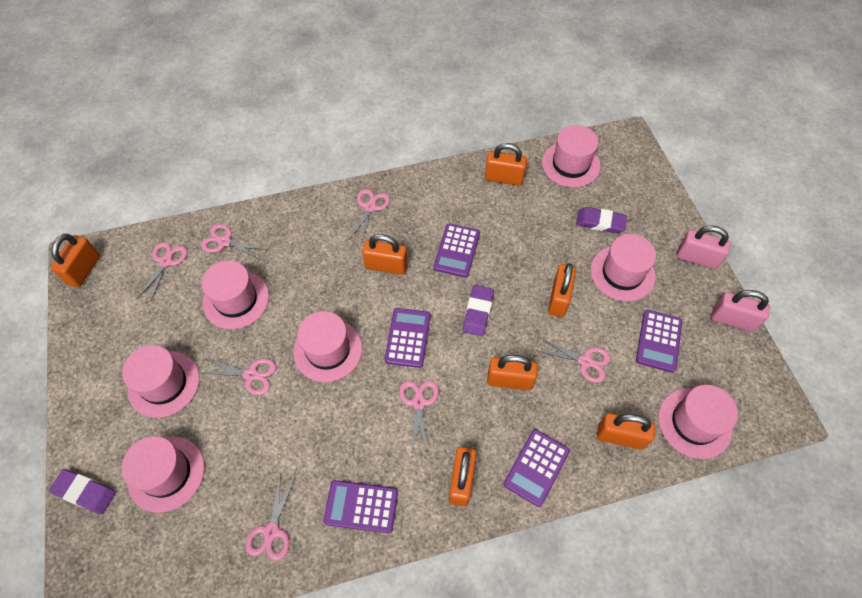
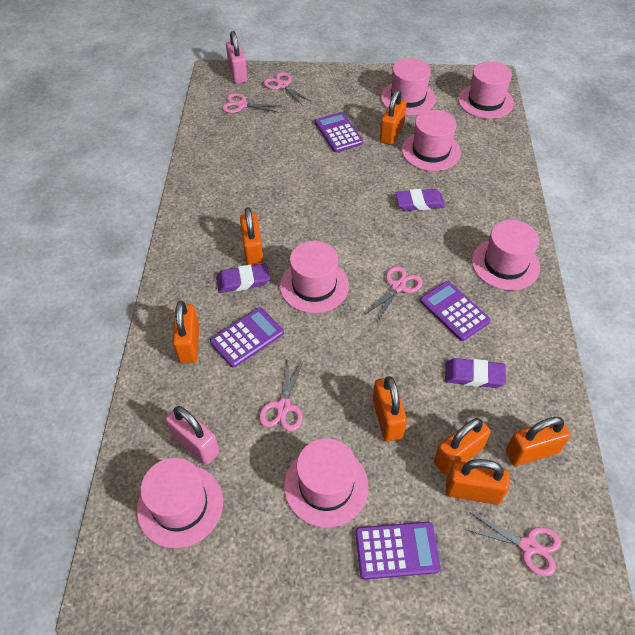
pink scissors: 7 -> 5
purple calculator: 5 -> 4

